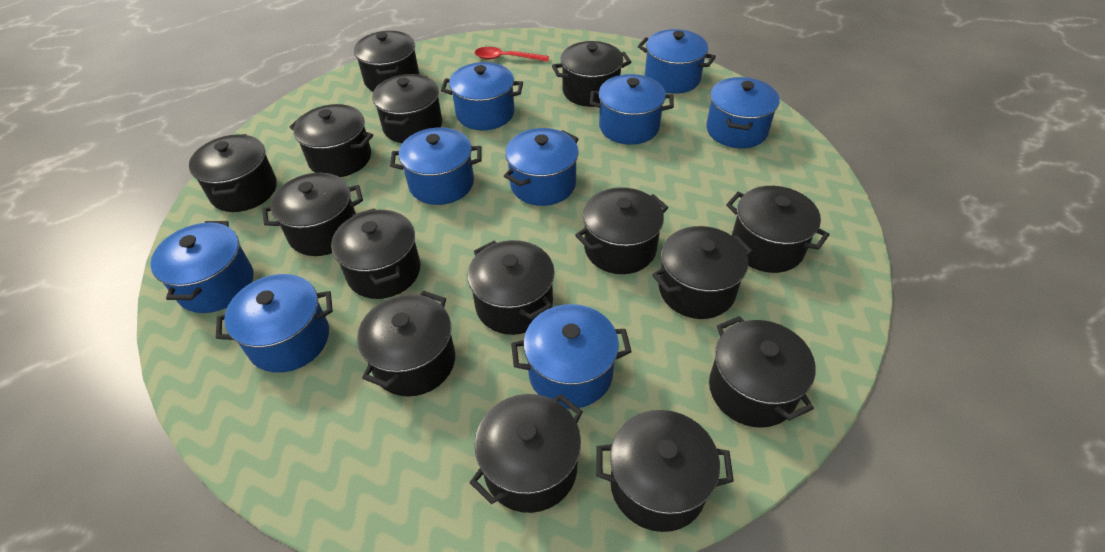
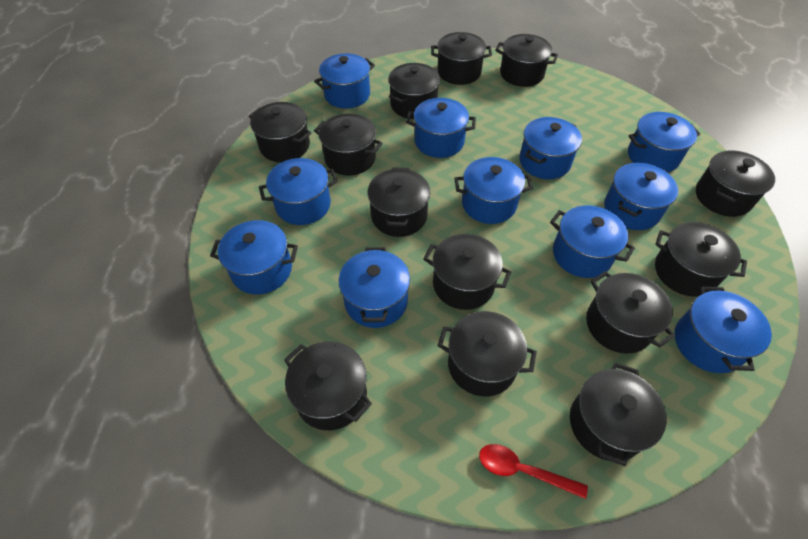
black pot: 15 -> 13
blue pot: 9 -> 11

